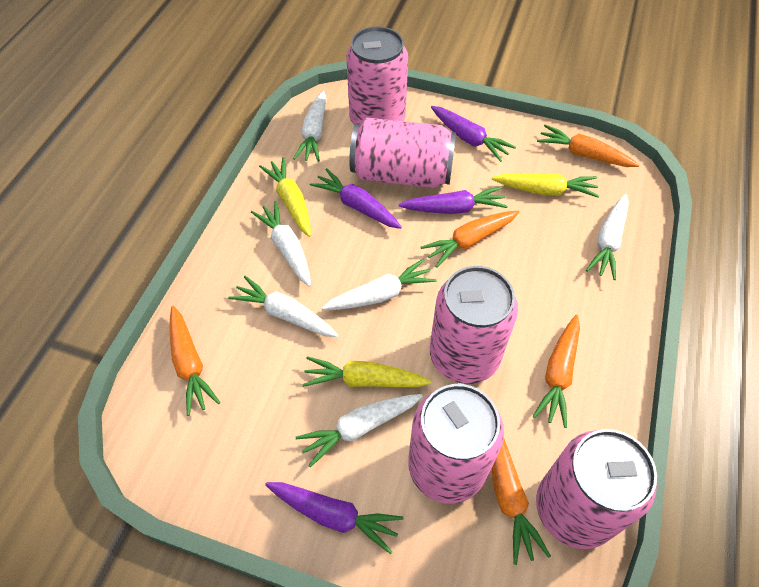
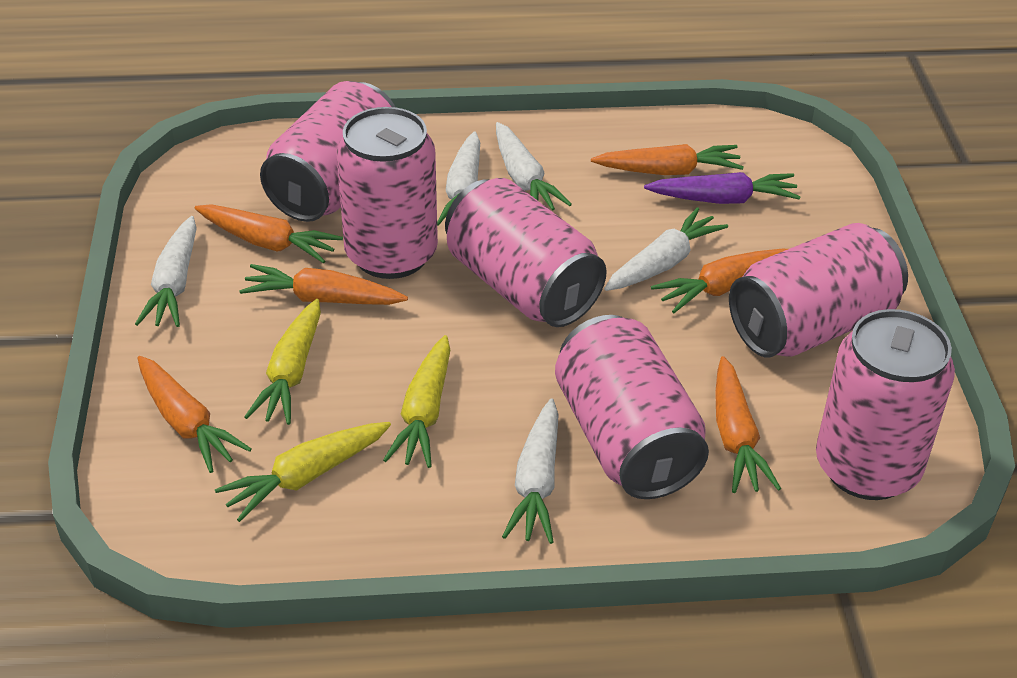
orange carrot: 5 -> 6
pink can: 5 -> 6
purple carrot: 4 -> 1
white carrot: 6 -> 5

